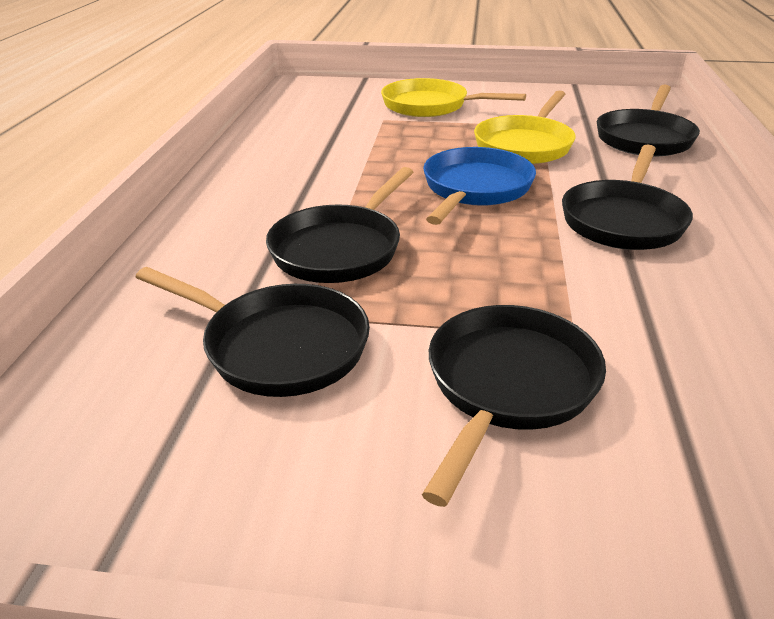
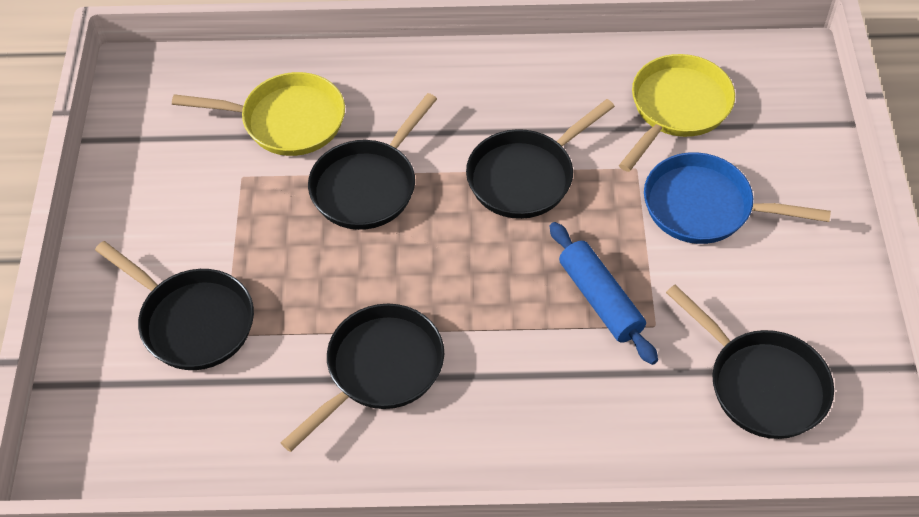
blue rolling pin: 0 -> 1

